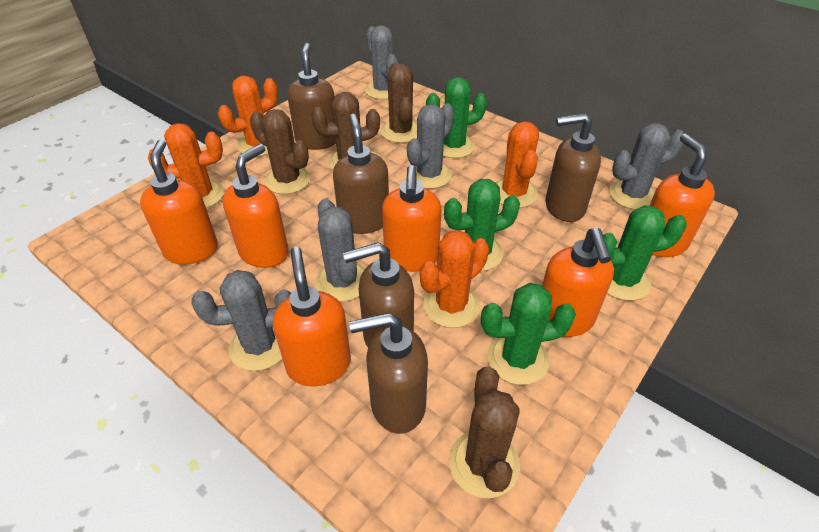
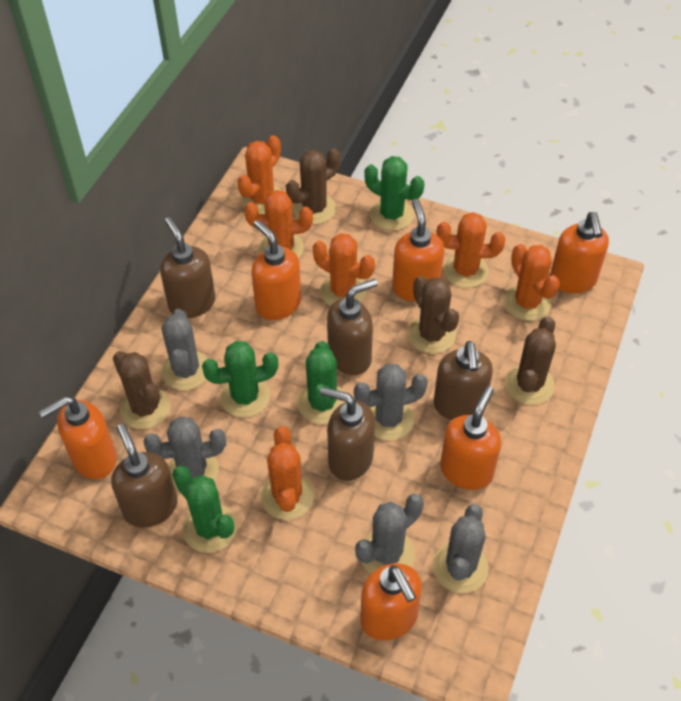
orange cactus: 4 -> 6

